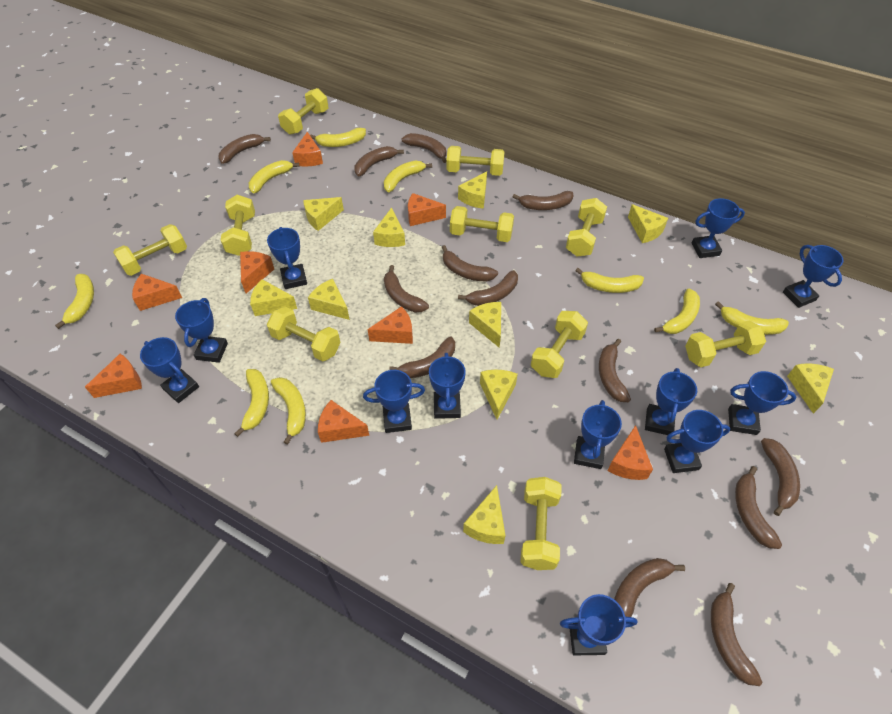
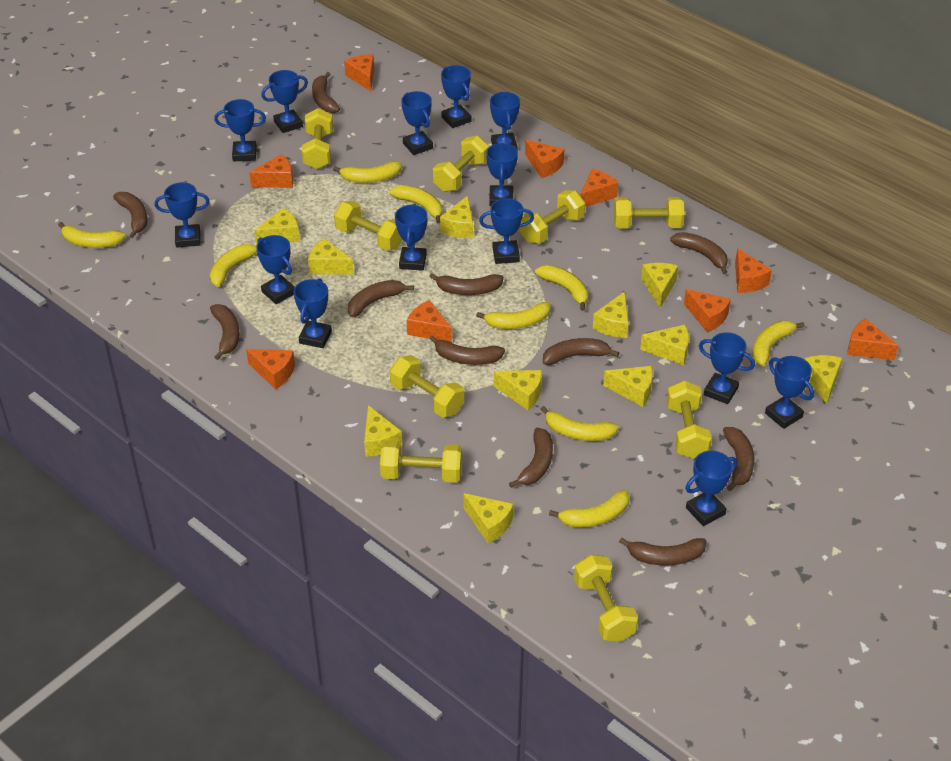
blue trophy: 12 -> 14
brown banana: 13 -> 11
orange cheese: 8 -> 9
yellow cheese: 10 -> 11
yellow dumbbell: 10 -> 9

